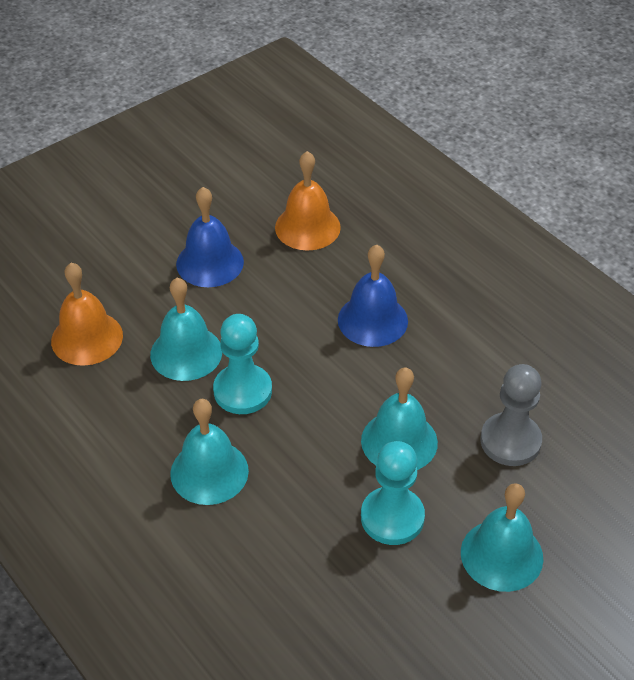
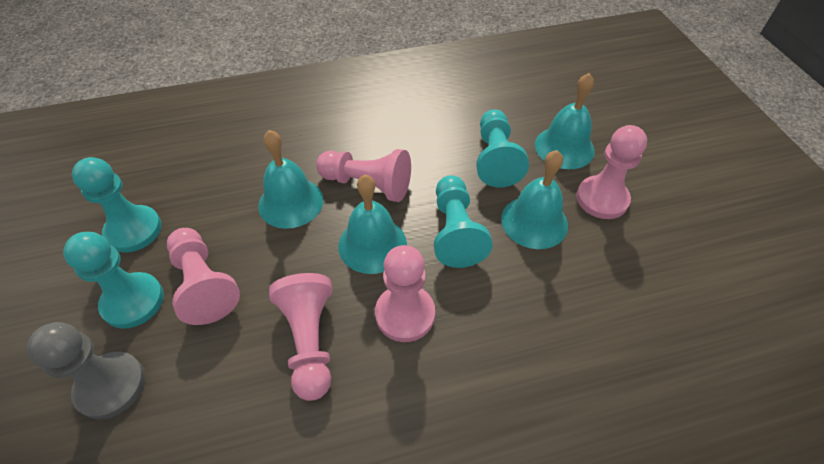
blue bell: 2 -> 0
orange bell: 2 -> 0
pink pawn: 0 -> 5
turquoise pawn: 2 -> 4

